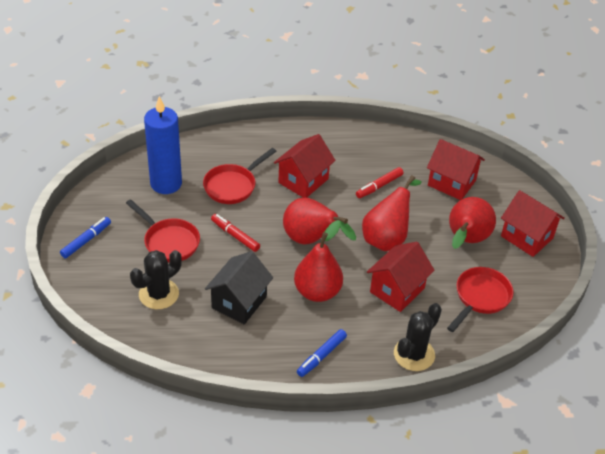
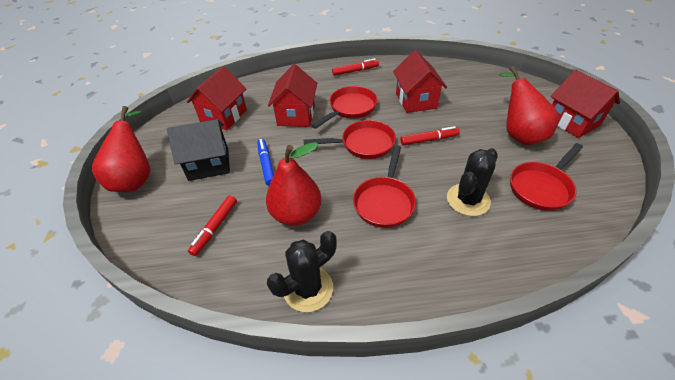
blue candle: 1 -> 0
blue marker: 2 -> 1
red marker: 2 -> 3
red pan: 3 -> 4
red pear: 4 -> 3

